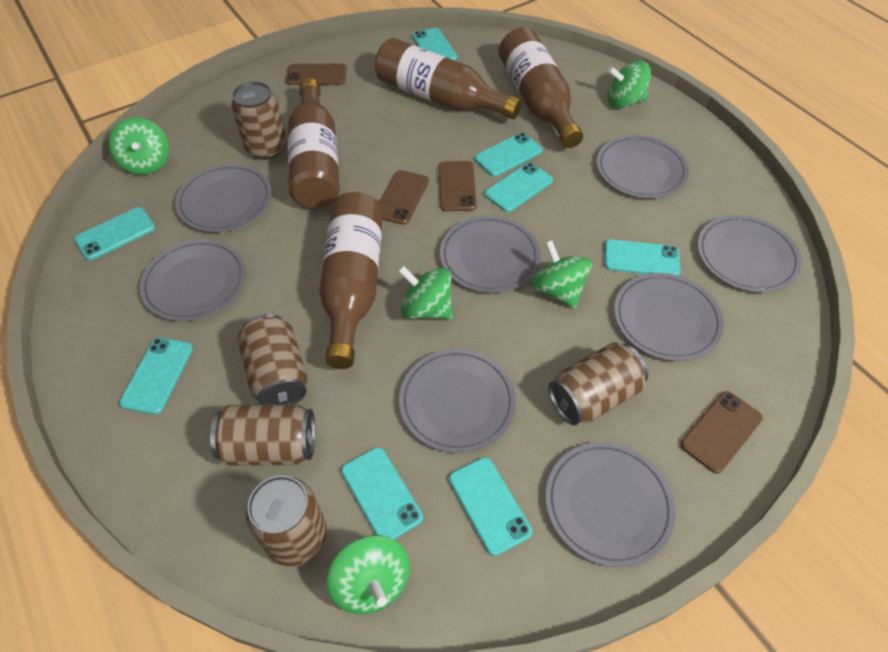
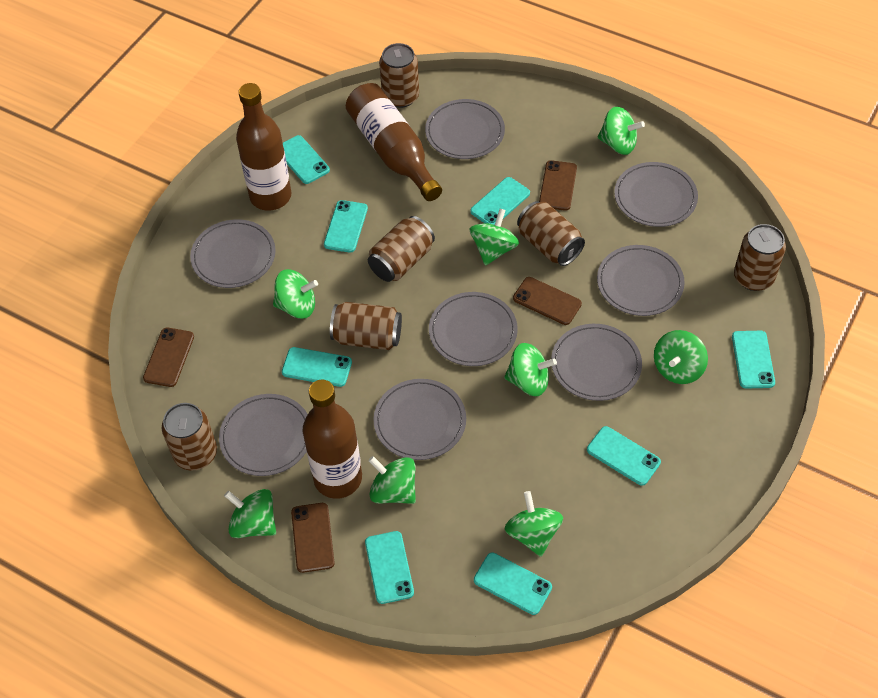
brown bottle: 4 -> 3
brown can: 5 -> 6
green spinning top: 5 -> 8

